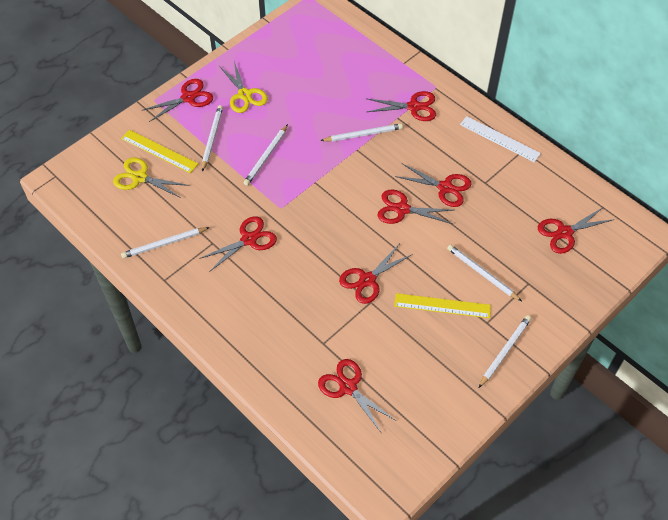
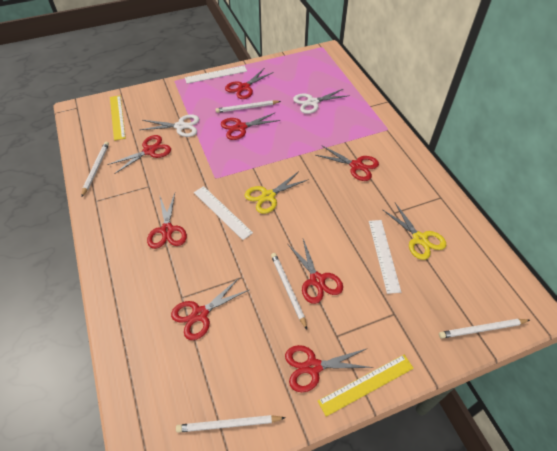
white pencil: 6 -> 5
white ruler: 1 -> 3
white scissors: 0 -> 2

